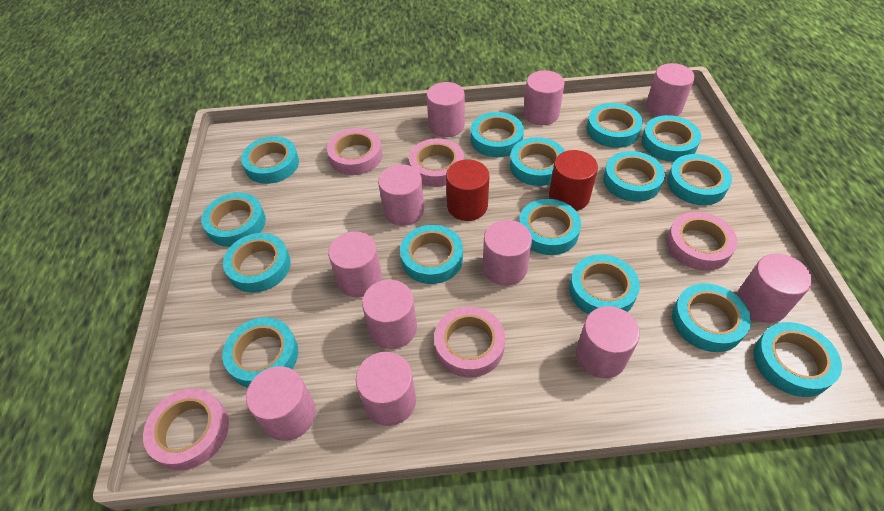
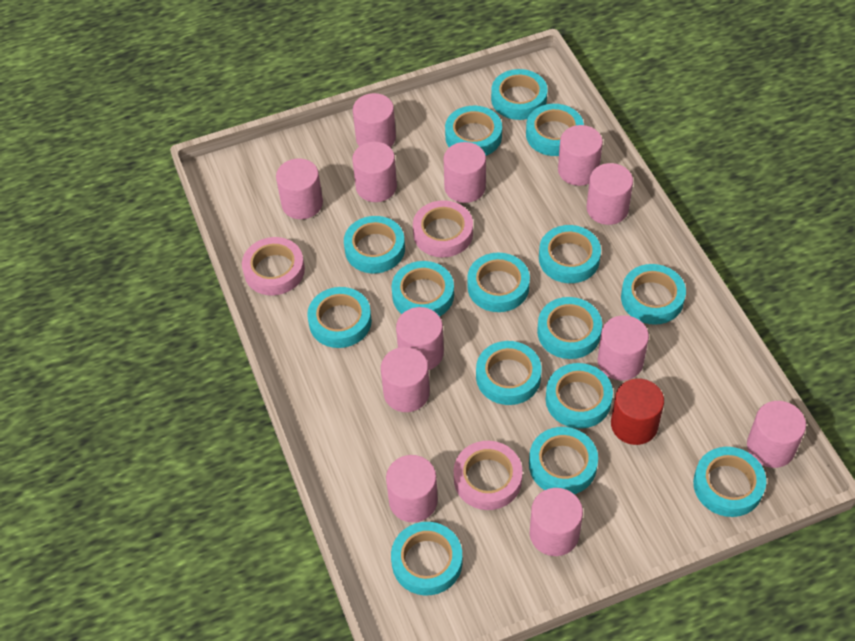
pink cylinder: 11 -> 12
pink tape: 5 -> 3
red cylinder: 2 -> 1

